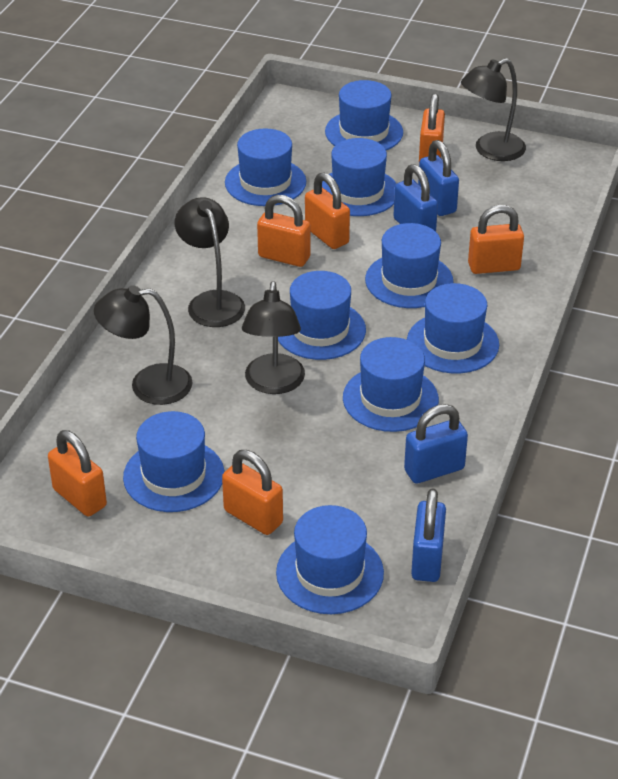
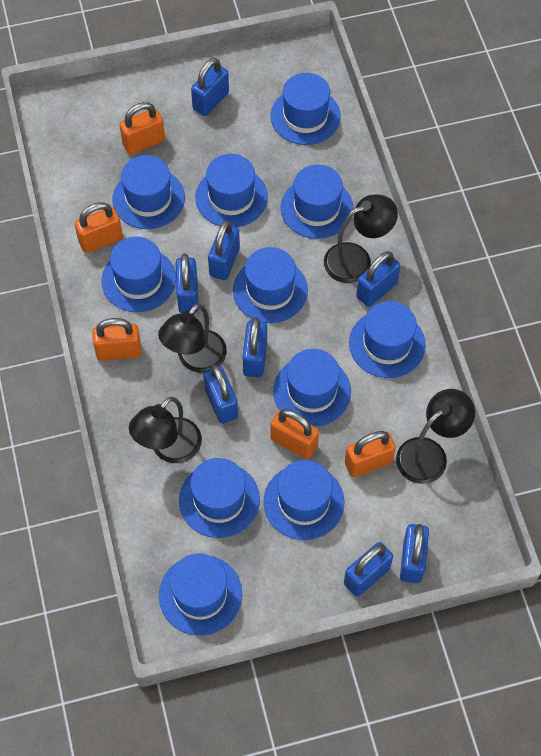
blue hat: 9 -> 11
blue padlock: 4 -> 8
orange padlock: 6 -> 5

